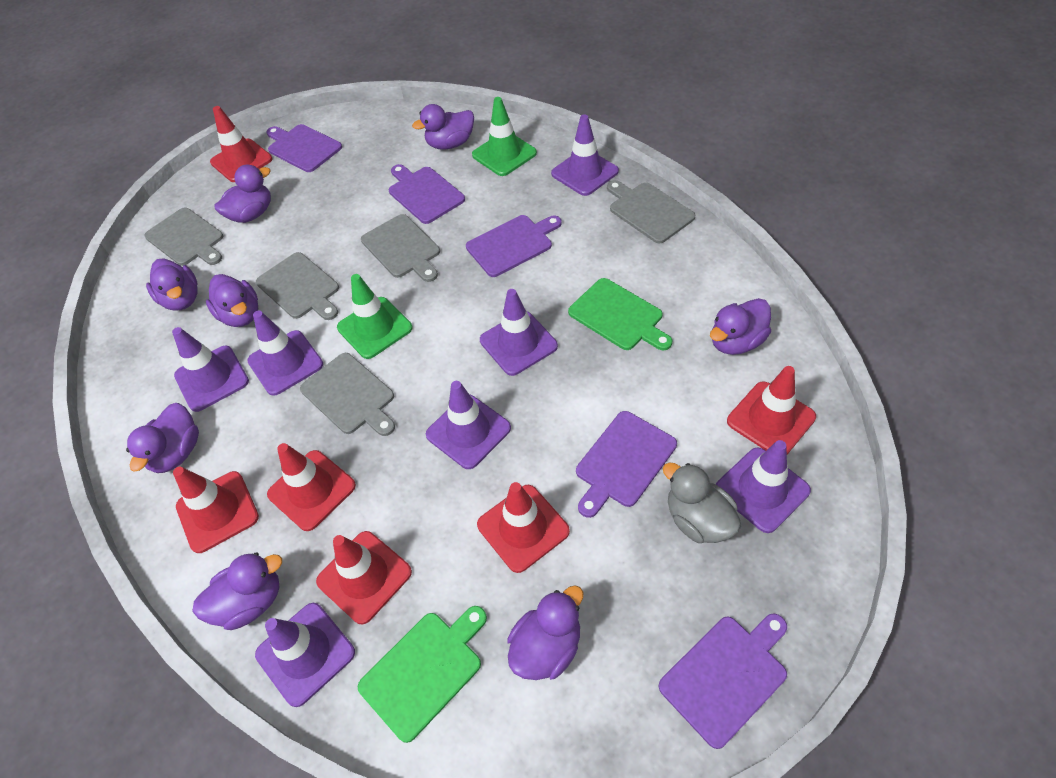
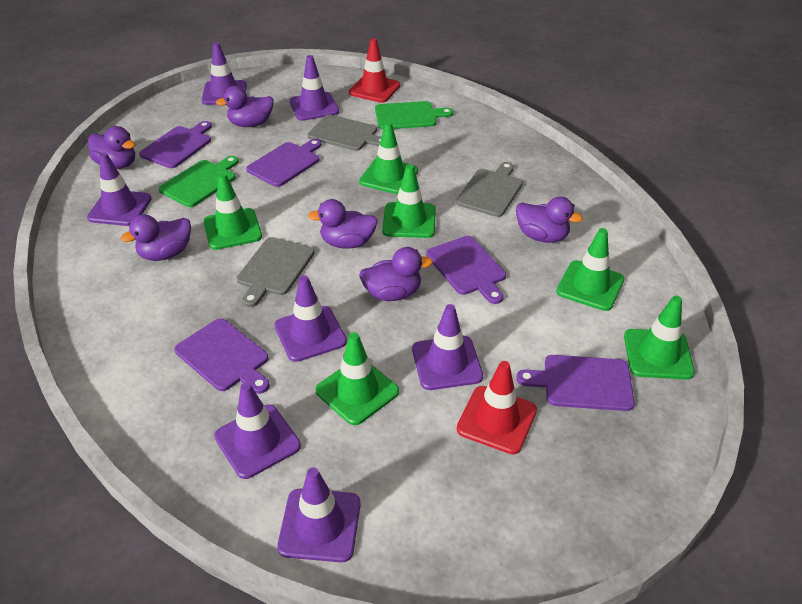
green traffic cone: 2 -> 6
grey cutting board: 5 -> 3
grey duck: 1 -> 0
purple duck: 8 -> 6
red traffic cone: 6 -> 2

